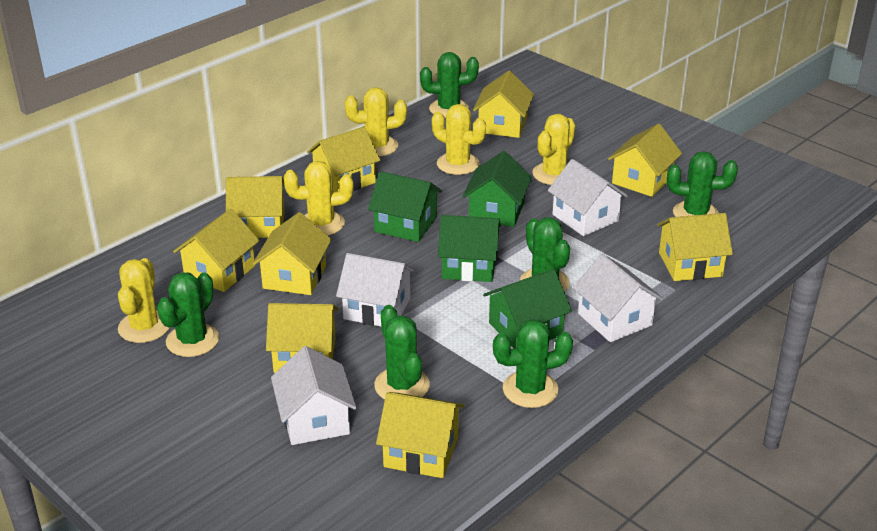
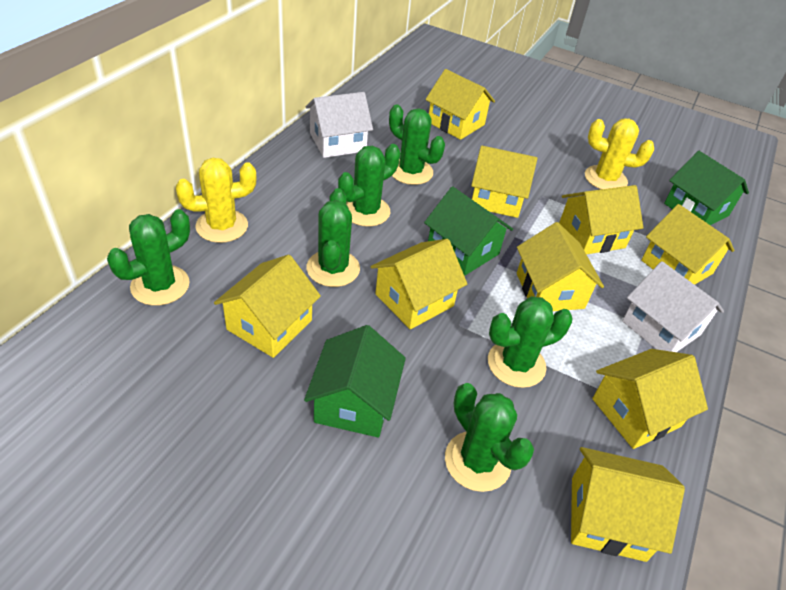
green house: 4 -> 3
white house: 4 -> 2
yellow cactus: 5 -> 2

